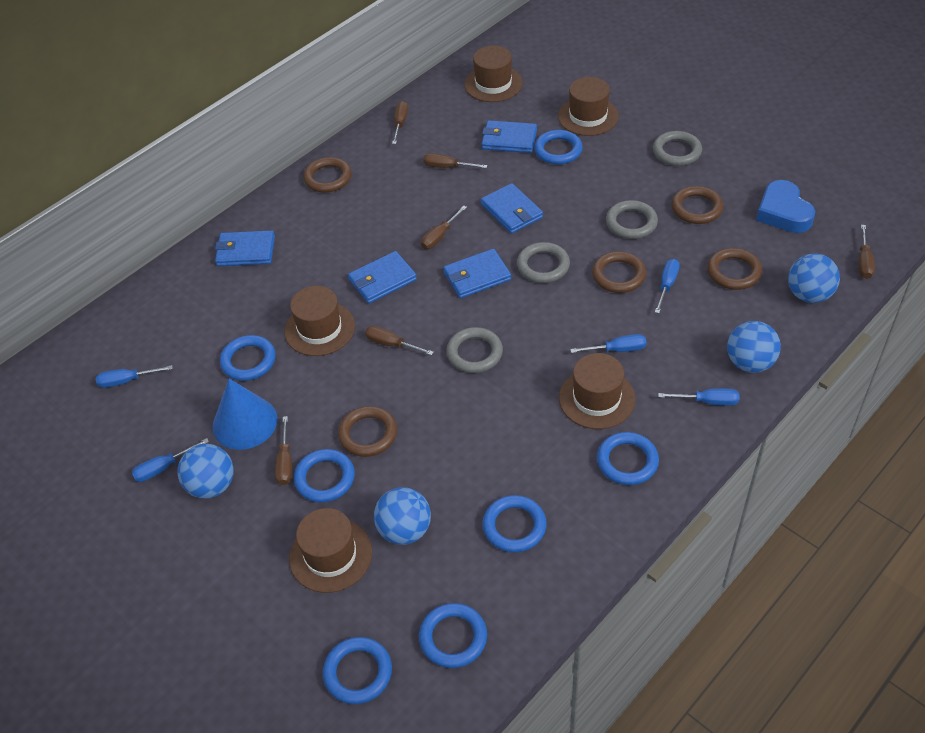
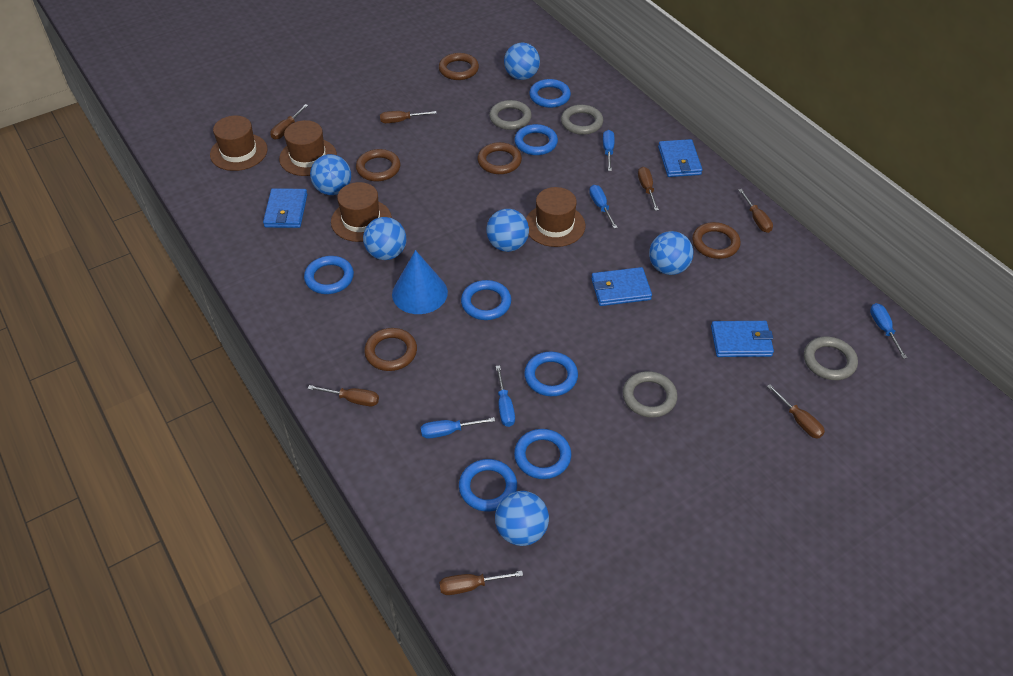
blue ball: 4 -> 6
blue heart: 1 -> 0
blue wallet: 5 -> 4
brown hat: 5 -> 4
brown screwdriver: 6 -> 7

